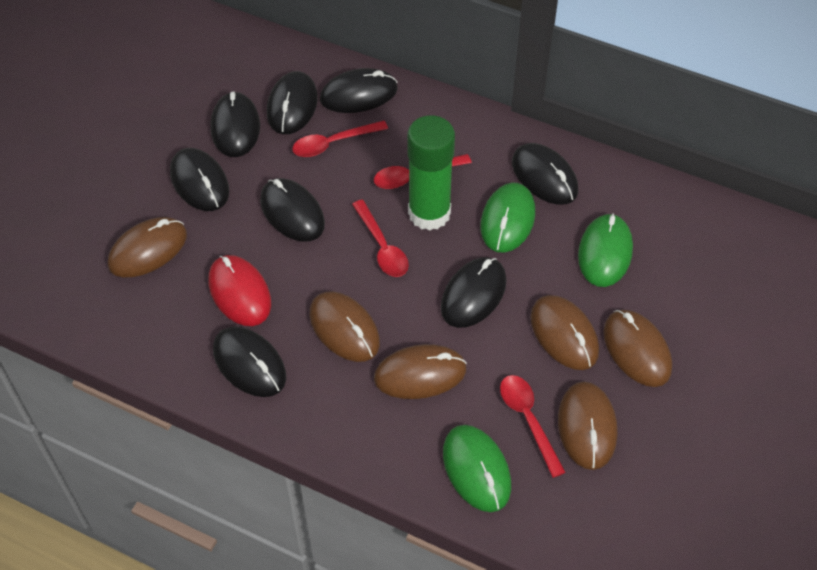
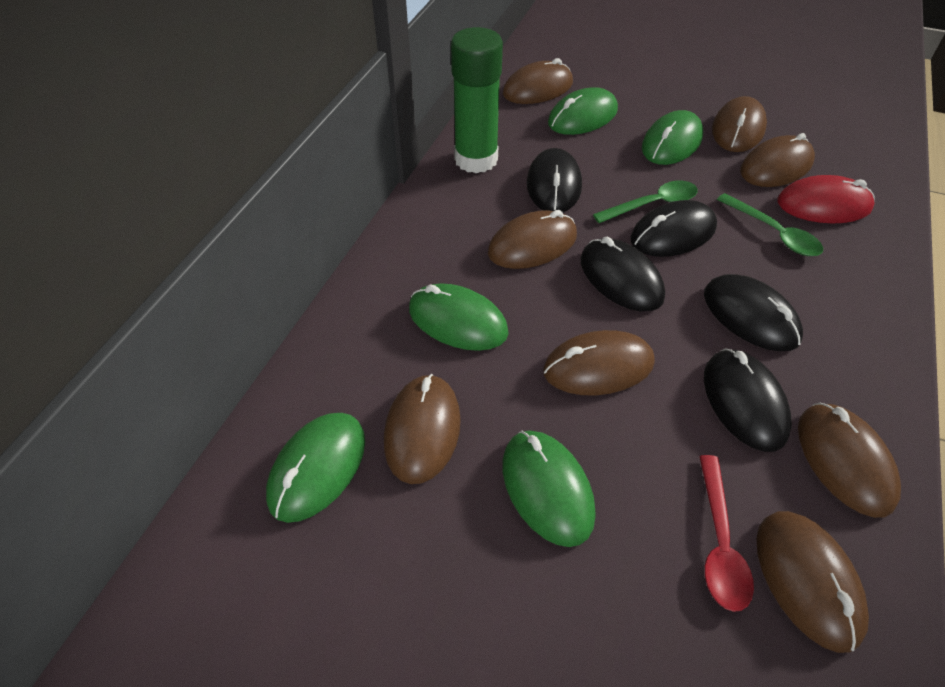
black mouse: 8 -> 5
brown mouse: 6 -> 8
green mouse: 3 -> 5
green spoon: 0 -> 2
red spoon: 4 -> 1

